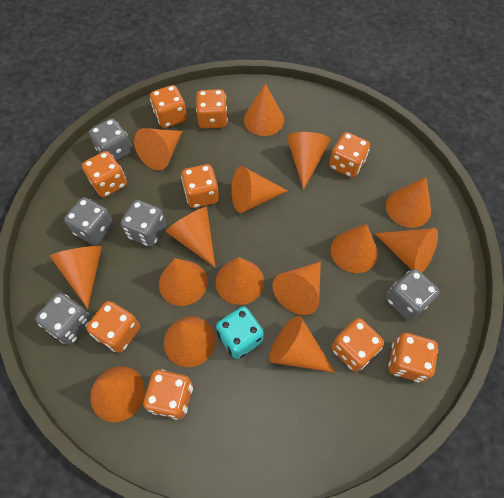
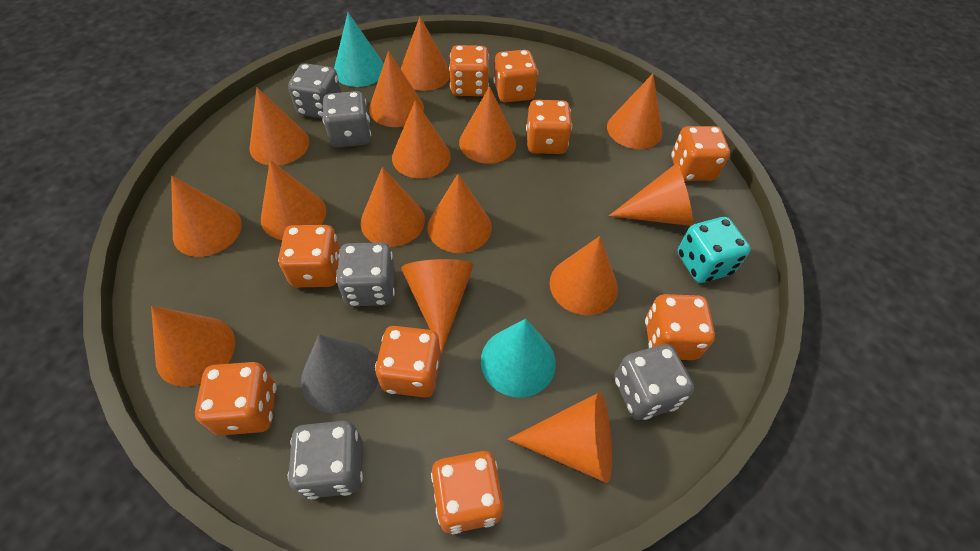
grey cone: 0 -> 1
turquoise cone: 0 -> 2

